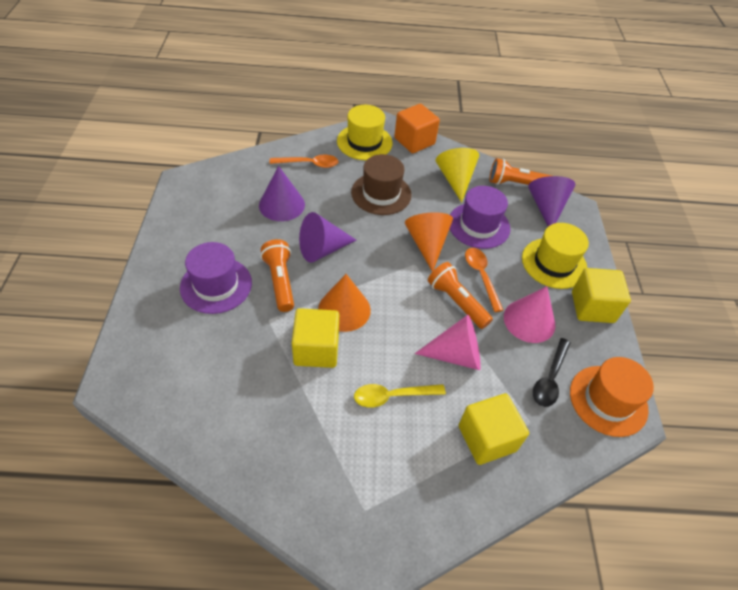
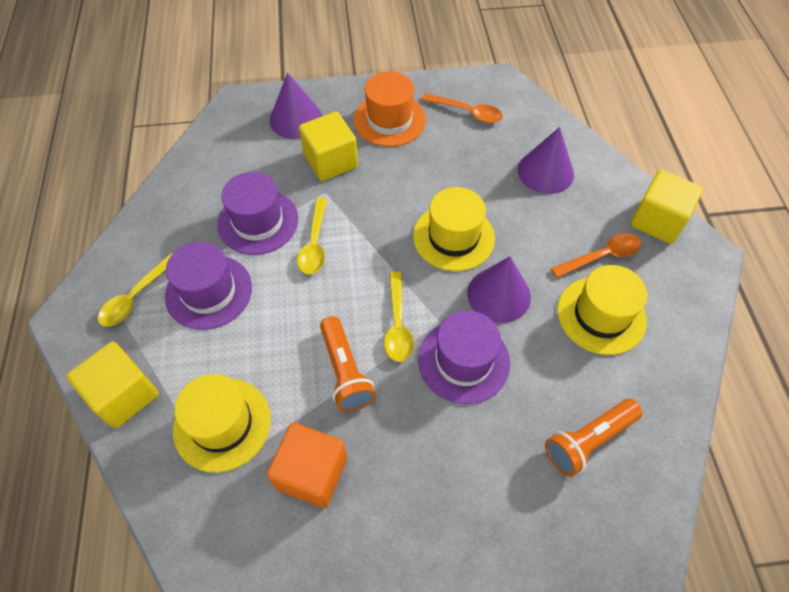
black spoon: 1 -> 0
brown hat: 1 -> 0
orange cone: 2 -> 0
orange flashlight: 3 -> 2
pink cone: 2 -> 0
purple hat: 2 -> 3
yellow cone: 1 -> 0
yellow hat: 2 -> 3
yellow spoon: 1 -> 3

